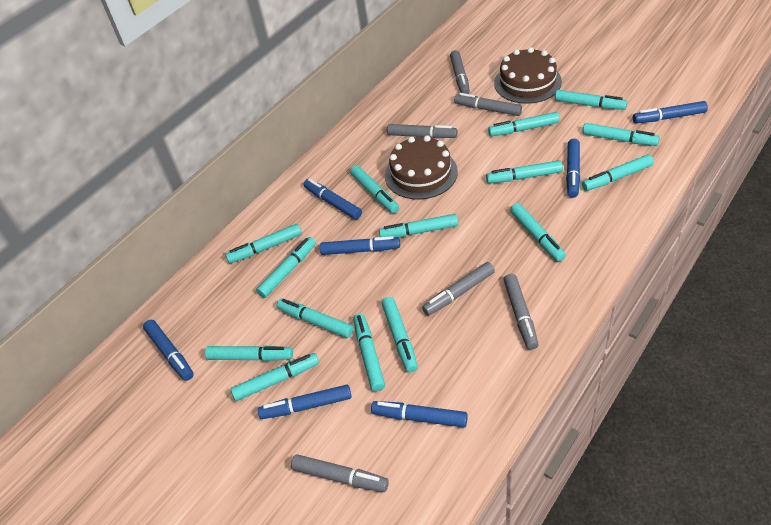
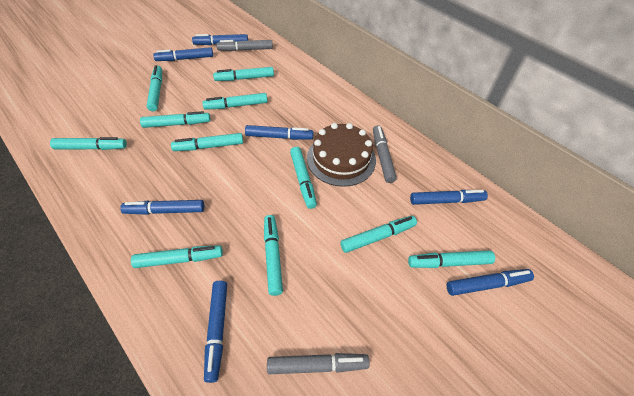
brown cake: 2 -> 1
grey marker: 6 -> 3
turquoise marker: 15 -> 11

